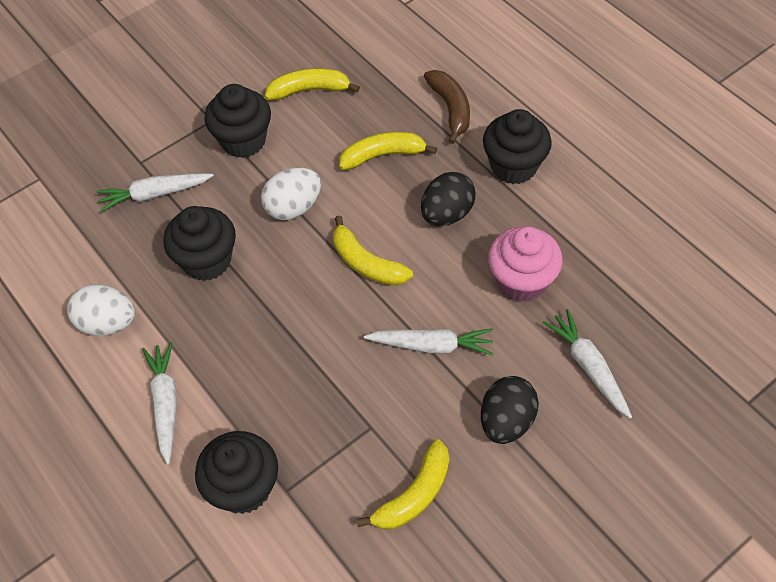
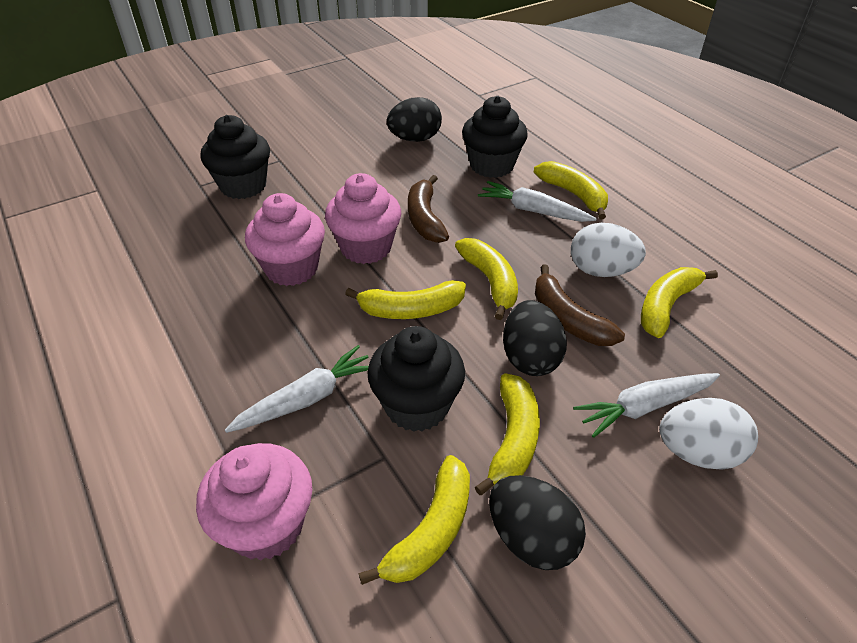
black cupcake: 4 -> 3
black egg: 2 -> 3
brown banana: 1 -> 2
pink cupcake: 1 -> 3
white carrot: 4 -> 3
yellow banana: 4 -> 6

